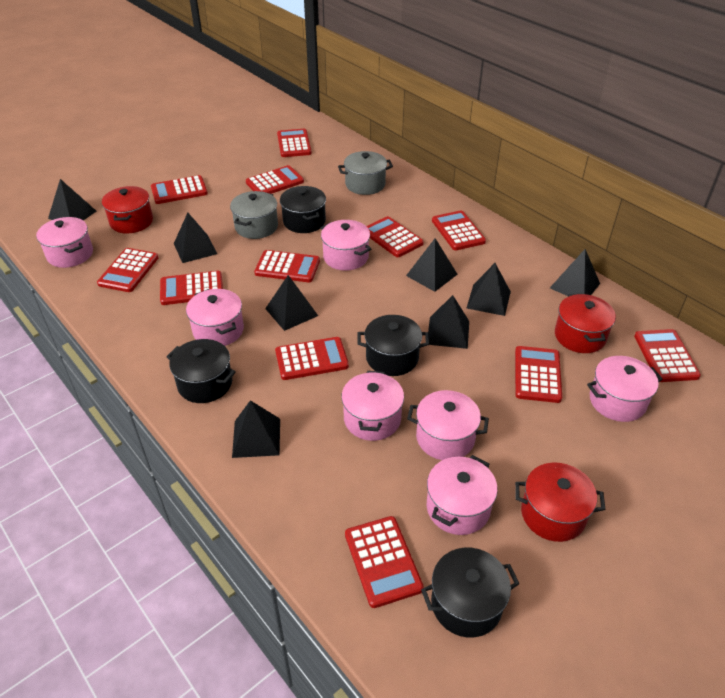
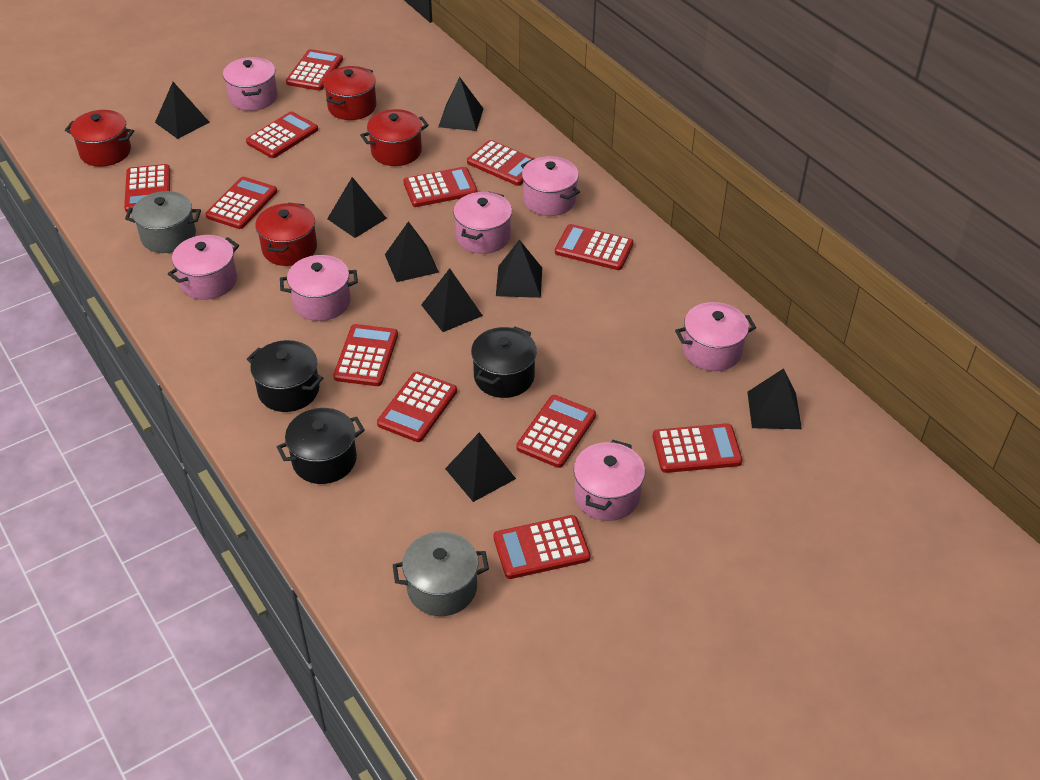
black pot: 4 -> 3
red pot: 3 -> 4

